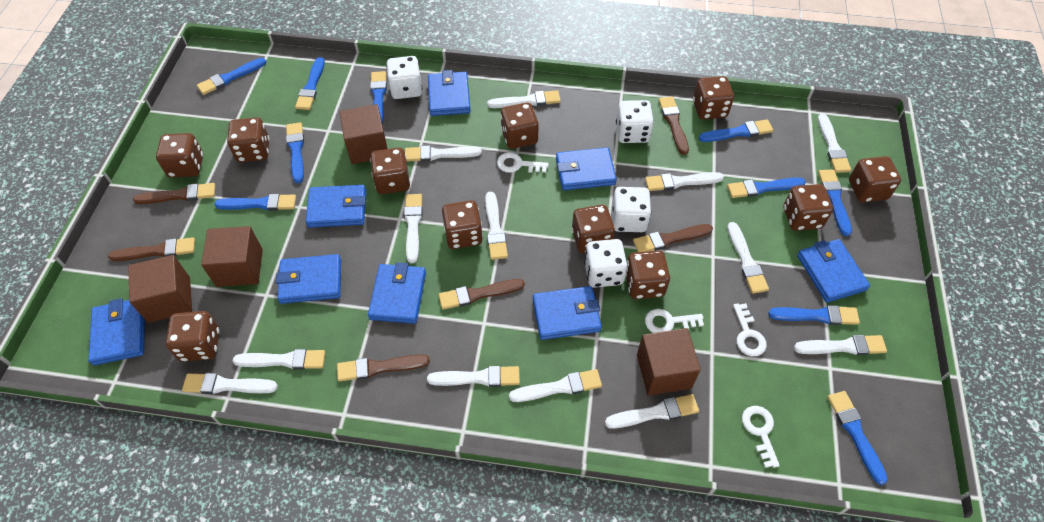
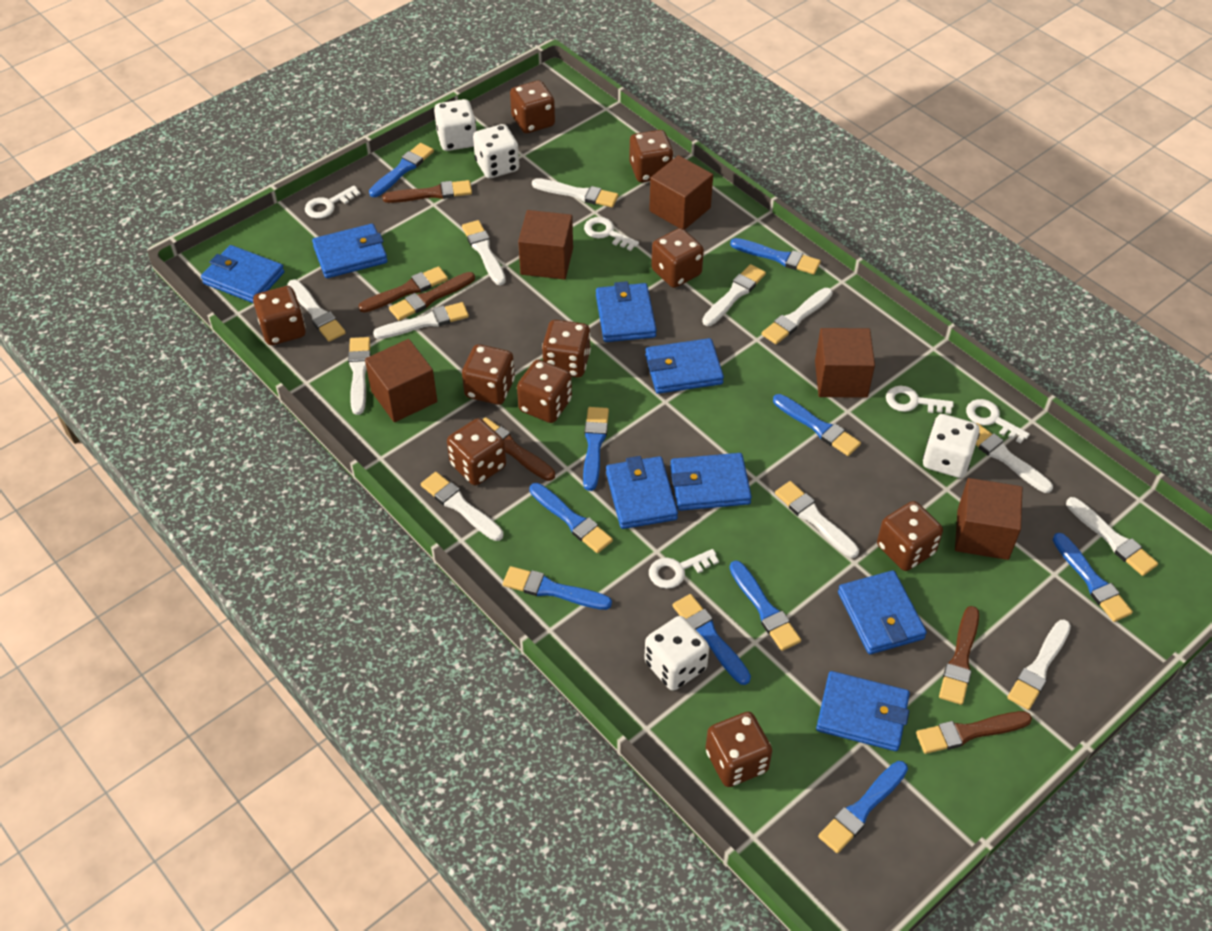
brown cube: 4 -> 5
brown dice: 11 -> 10
white brush: 13 -> 12
white key: 4 -> 5

